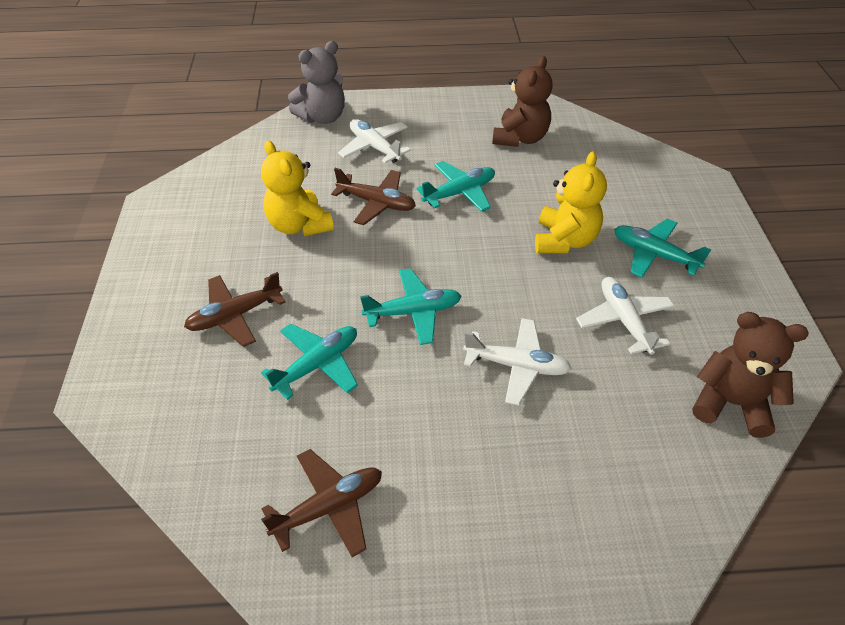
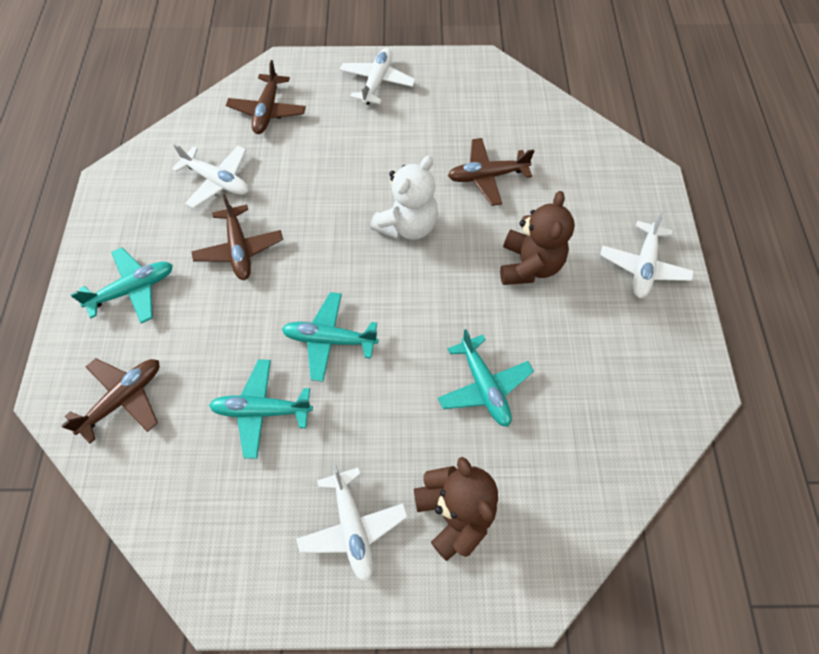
brown plane: 3 -> 4
grey teddy bear: 1 -> 0
white plane: 3 -> 4
white teddy bear: 0 -> 1
yellow teddy bear: 2 -> 0

